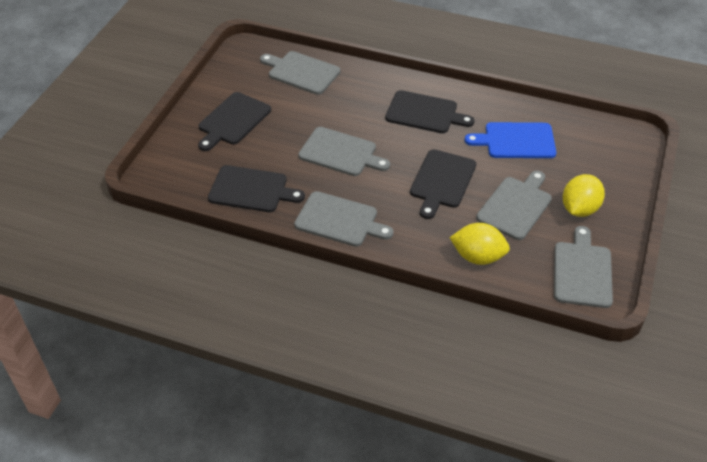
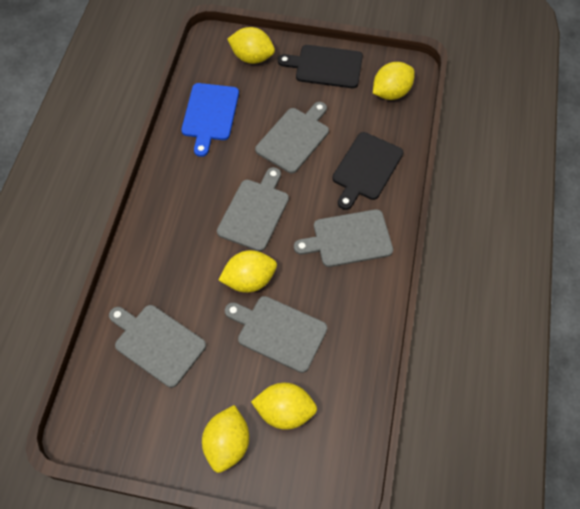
black cutting board: 4 -> 2
yellow lemon: 2 -> 5

